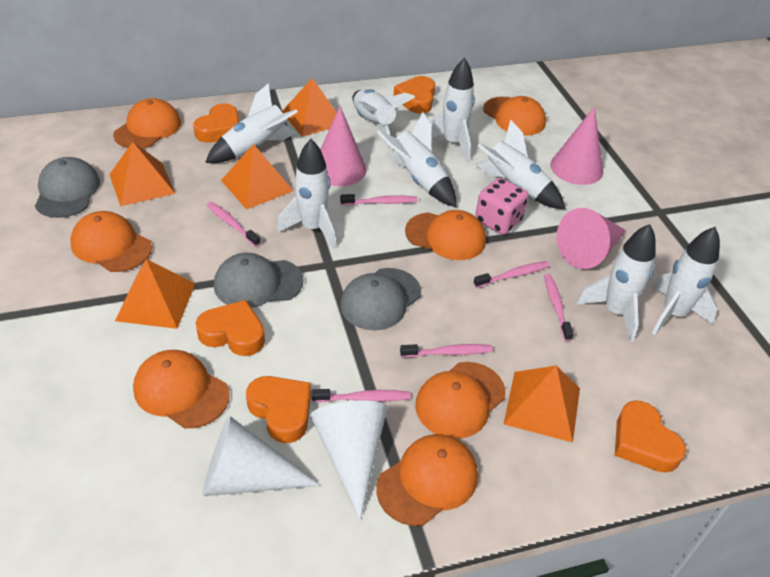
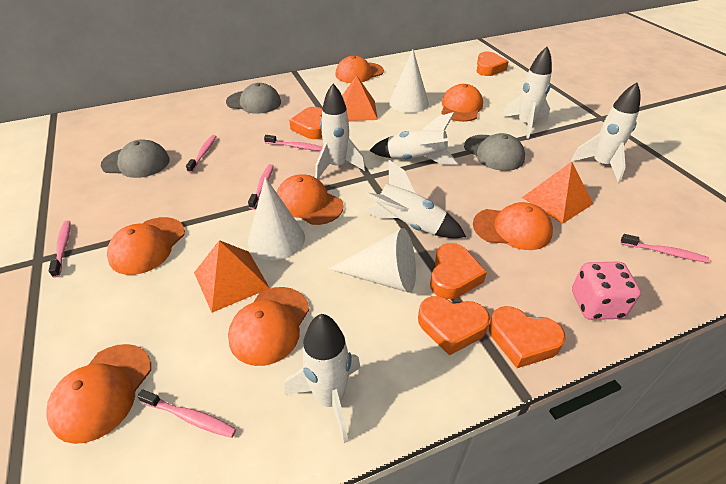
orange pyramid: 5 -> 3
pink cone: 3 -> 0
white cone: 2 -> 3
white rocket: 8 -> 6

